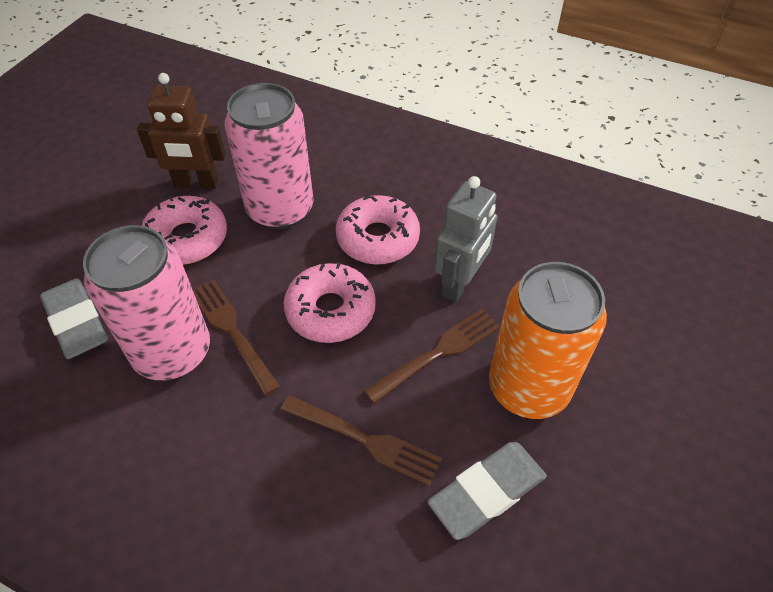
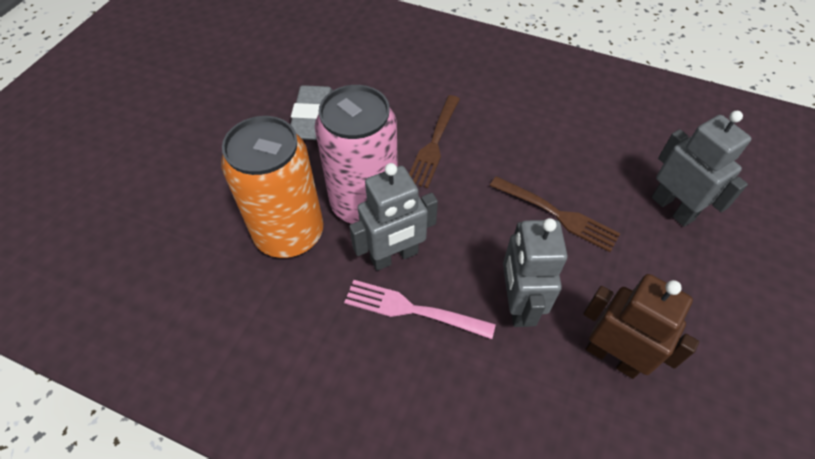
brown fork: 3 -> 2
grey eraser: 2 -> 1
grey robot: 1 -> 3
pink can: 2 -> 1
pink donut: 3 -> 0
pink fork: 0 -> 1

